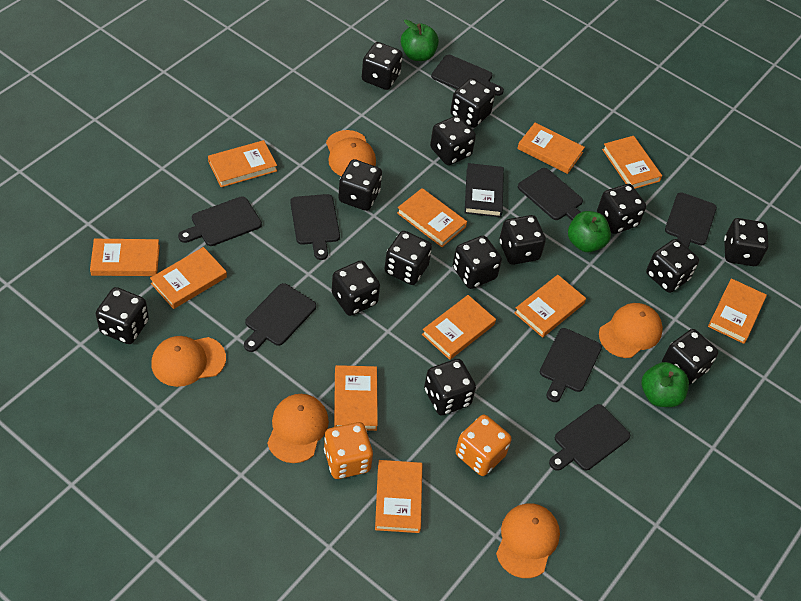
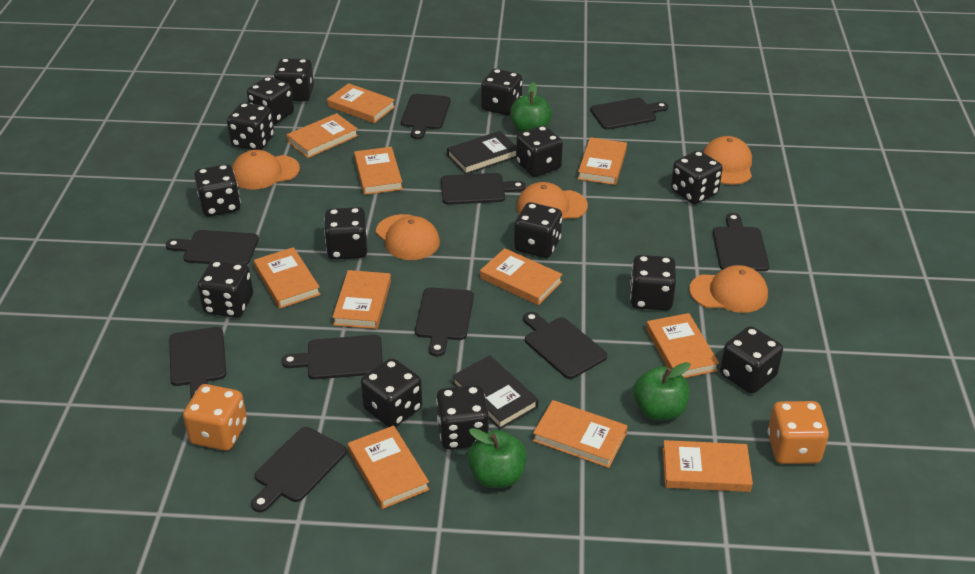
black book: 1 -> 2
black cutting board: 8 -> 10

